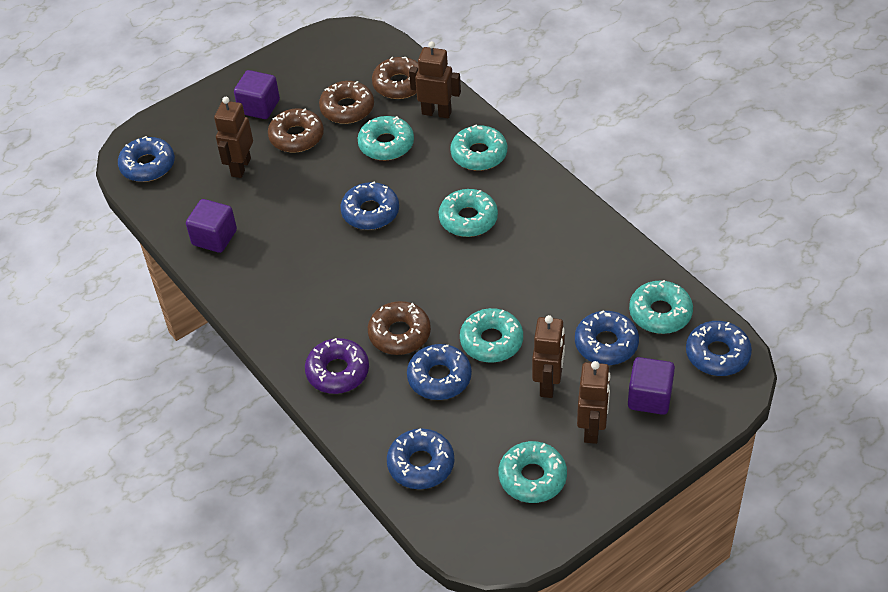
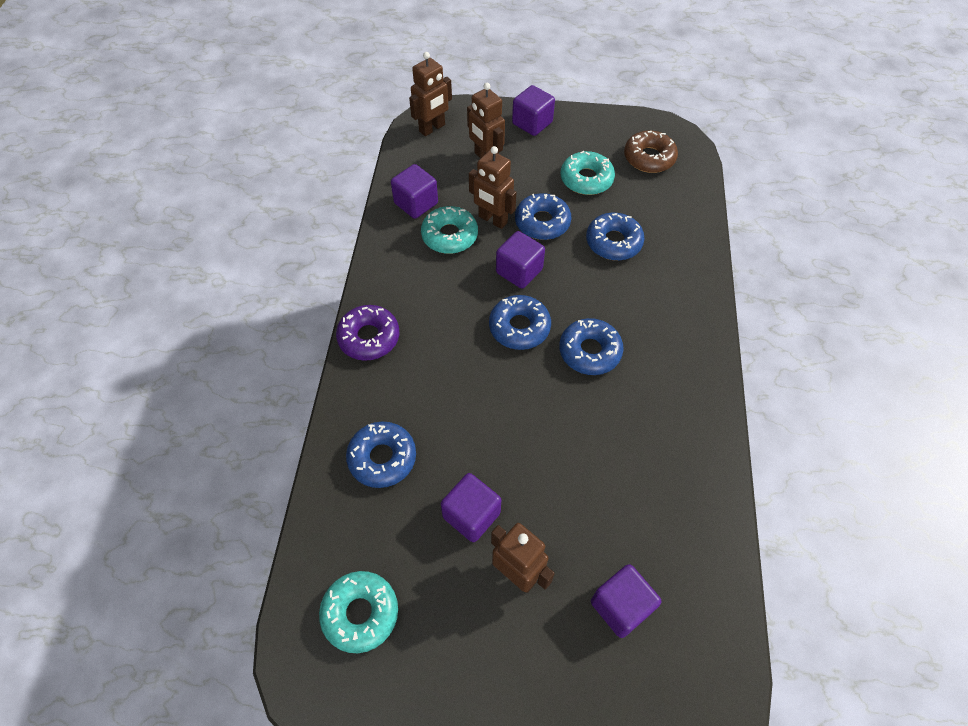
blue donut: 6 -> 5
brown donut: 4 -> 1
purple cube: 3 -> 5
turquoise donut: 6 -> 3

